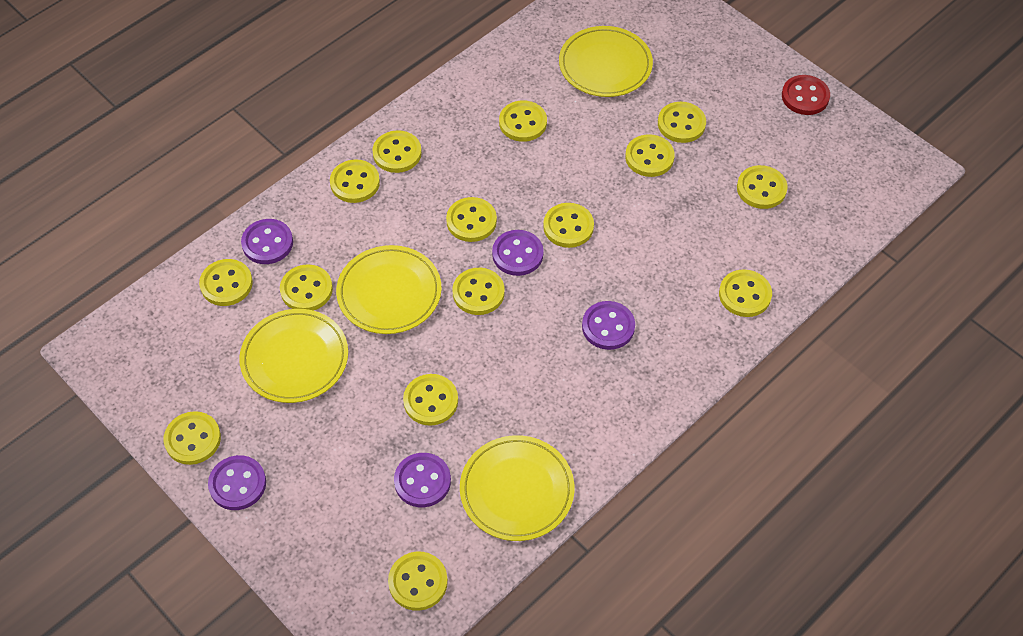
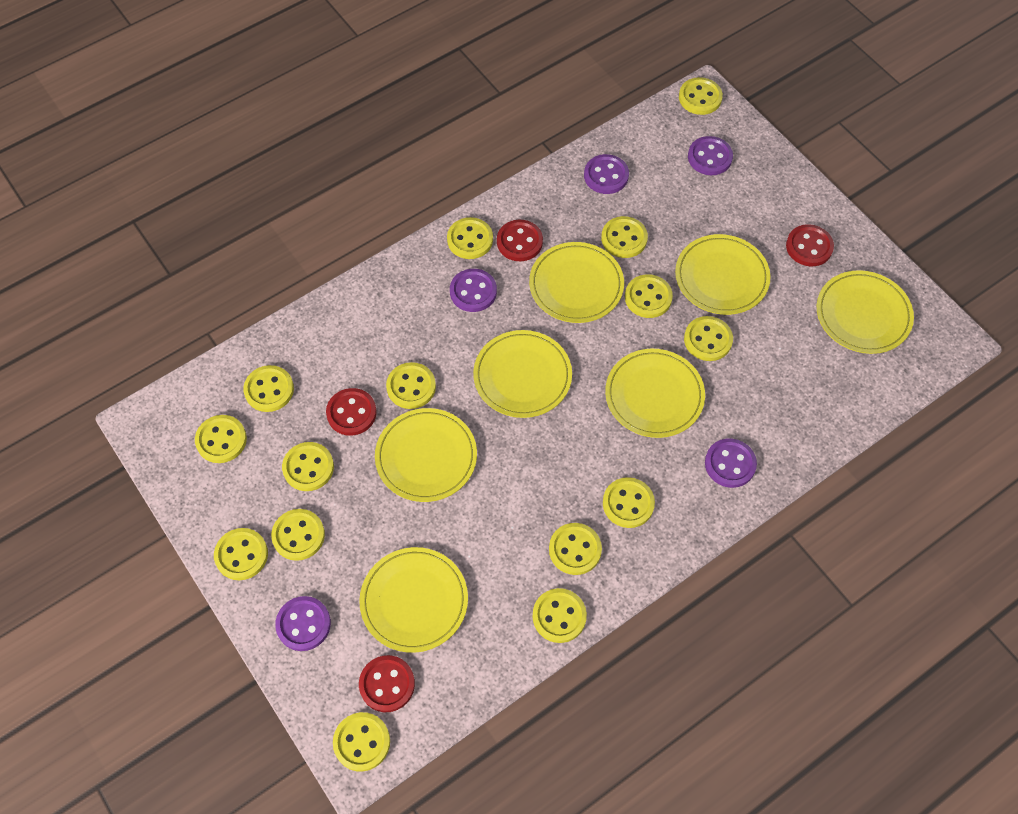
red button: 1 -> 4
yellow plate: 4 -> 7

